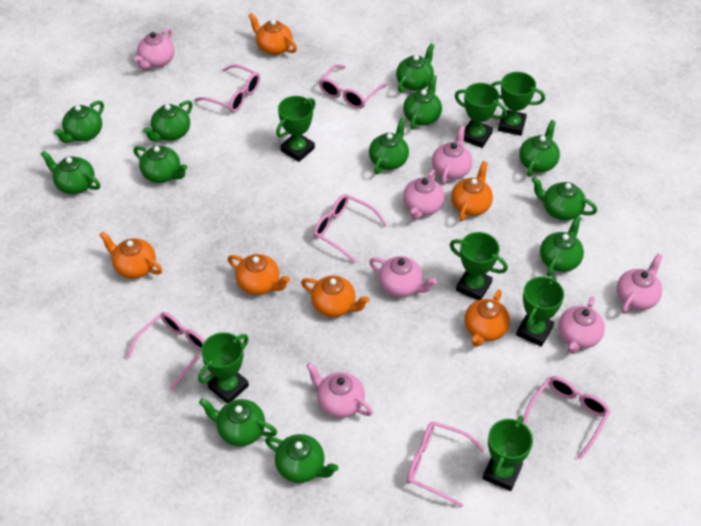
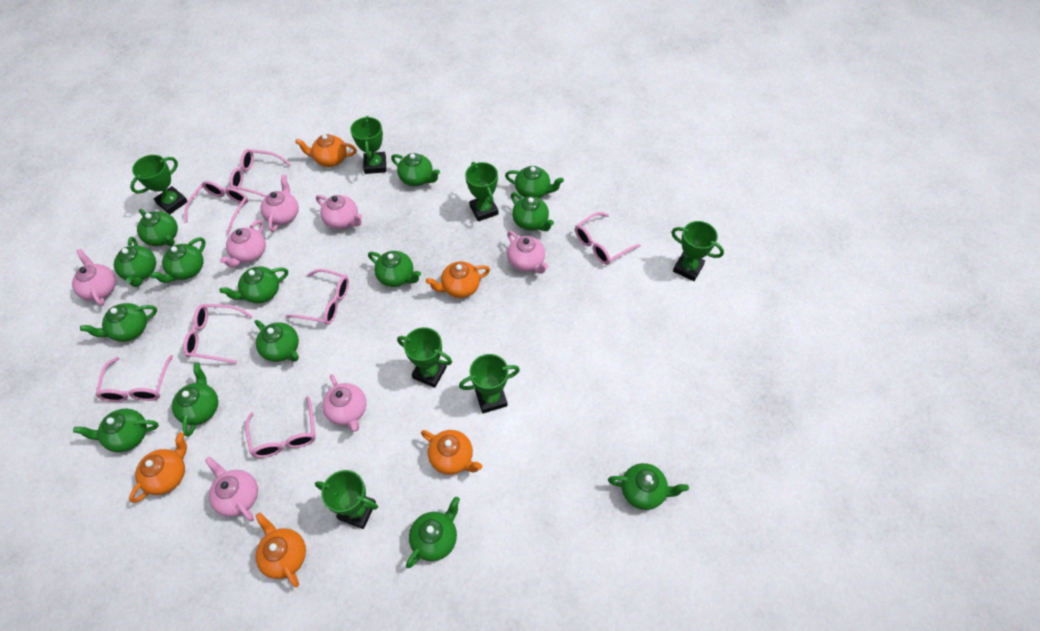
green teapot: 12 -> 14
orange teapot: 6 -> 5
pink glasses: 6 -> 7

